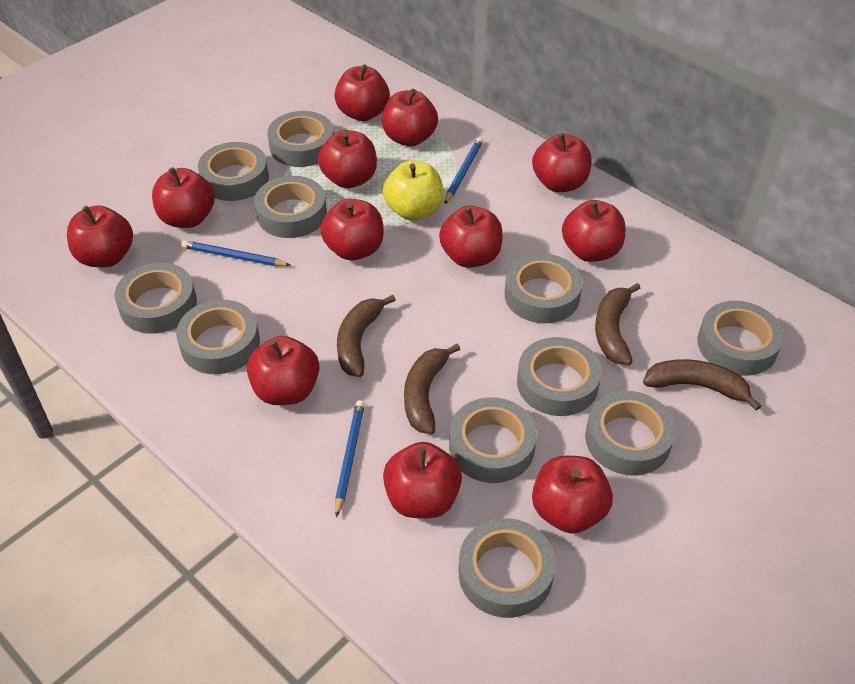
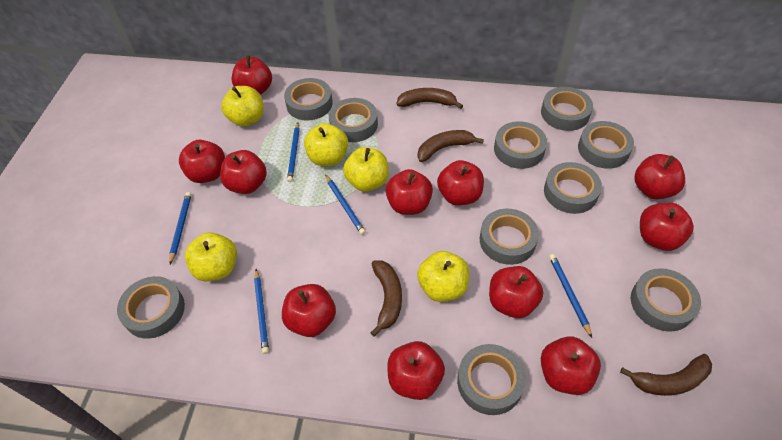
blue pencil: 3 -> 5
grey tape: 11 -> 10
red apple: 12 -> 11
yellow apple: 1 -> 5

